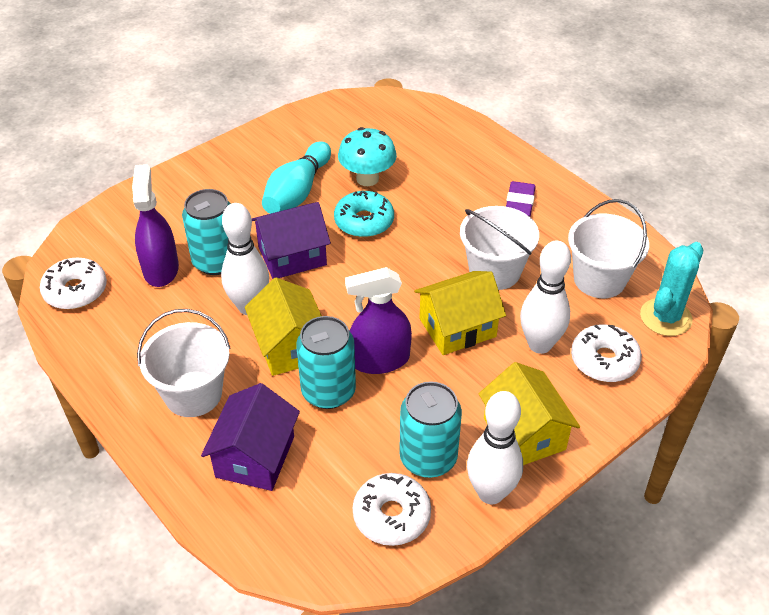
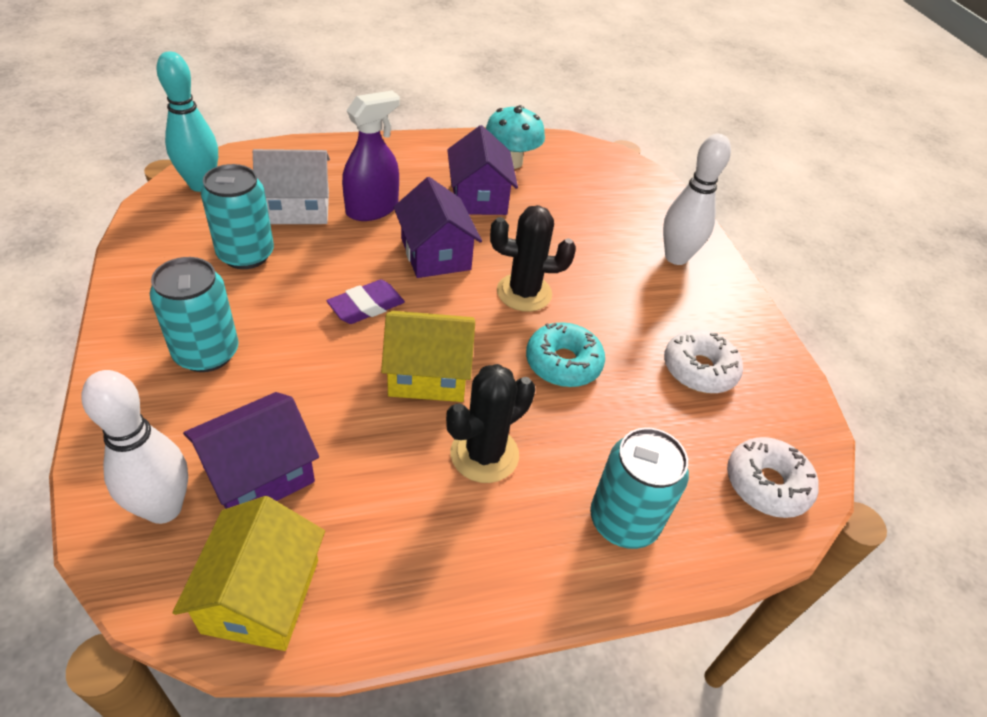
black cactus: 0 -> 2
purple house: 2 -> 3
purple spray bottle: 2 -> 1
turquoise cactus: 1 -> 0
white bowling pin: 3 -> 2
white bucket: 3 -> 0
white donut: 3 -> 2
white house: 0 -> 1
yellow house: 3 -> 2

